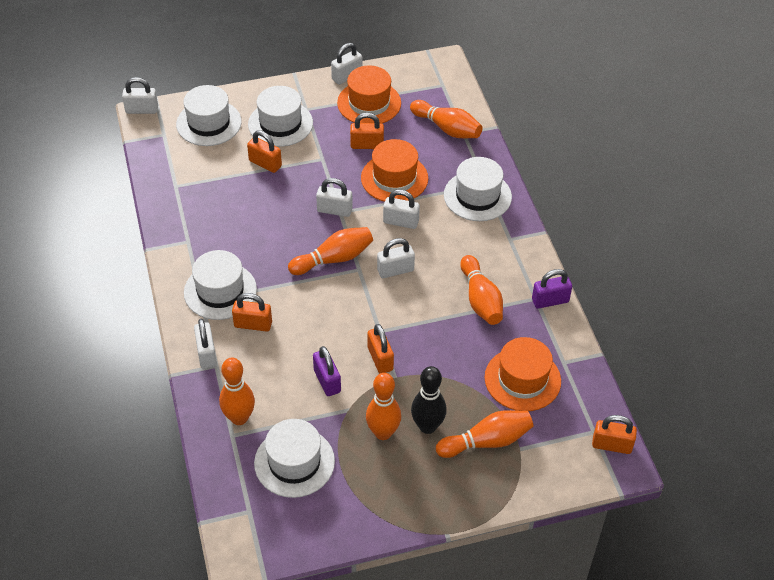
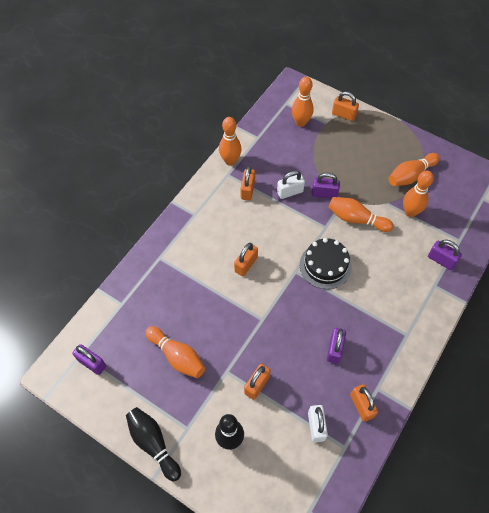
black bowling pin: 1 -> 2
black cake: 0 -> 1
orange hat: 3 -> 0
purple padlock: 2 -> 4
white hat: 5 -> 0
white padlock: 6 -> 2

